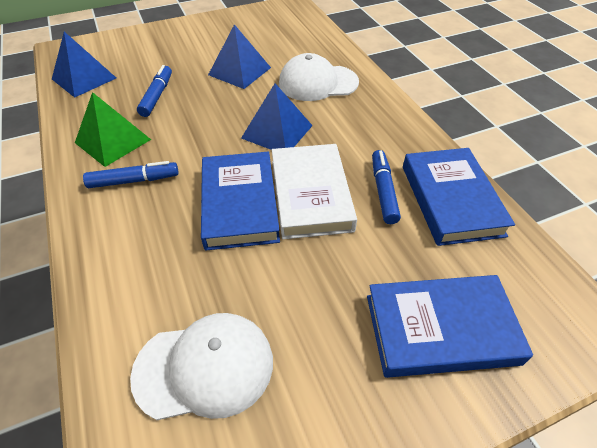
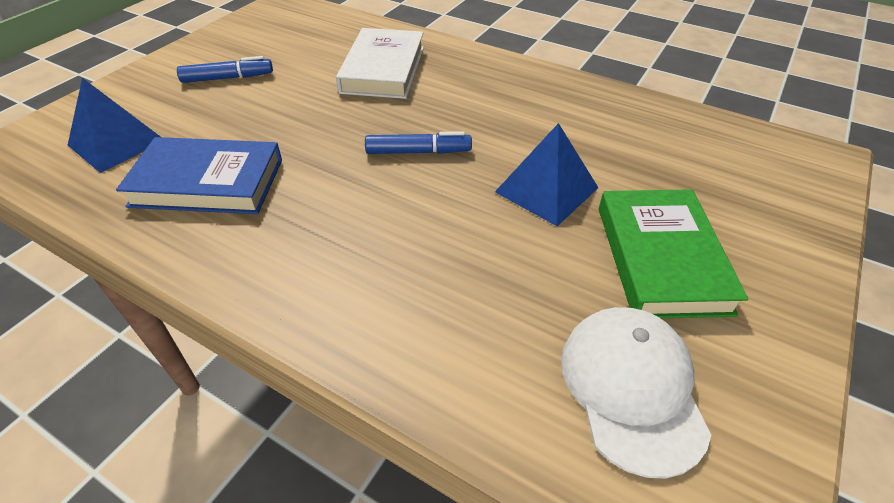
blue book: 3 -> 1
blue marker: 3 -> 2
blue pyramid: 3 -> 2
green book: 0 -> 1
green pyramid: 1 -> 0
white cap: 2 -> 1

